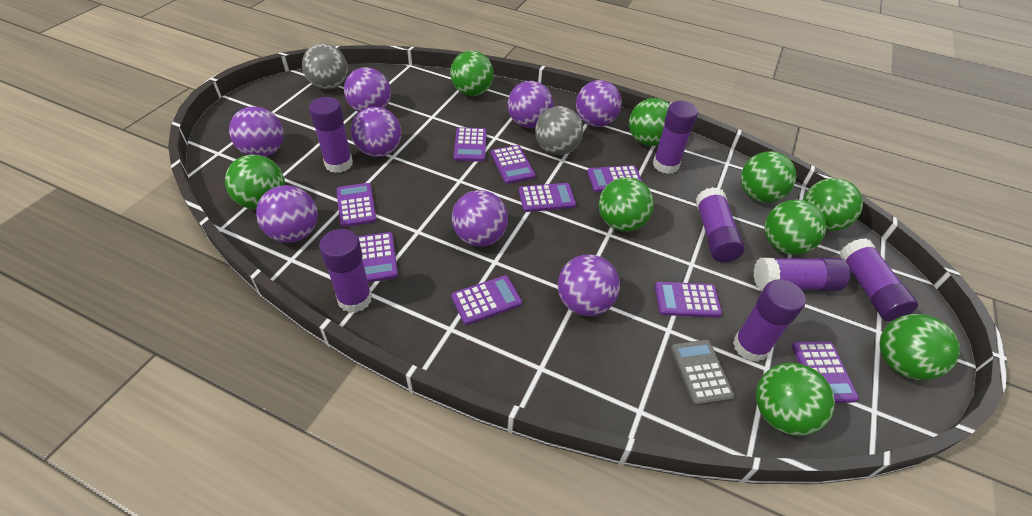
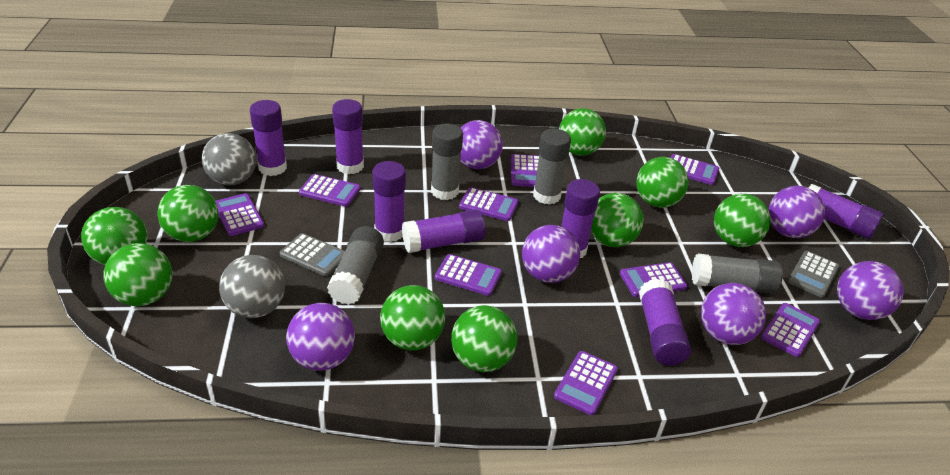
grey calculator: 1 -> 2
grey glue stick: 0 -> 4
purple ball: 8 -> 6

